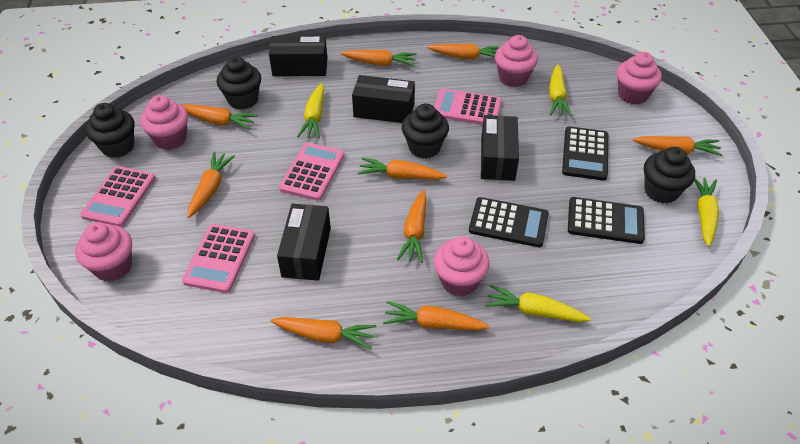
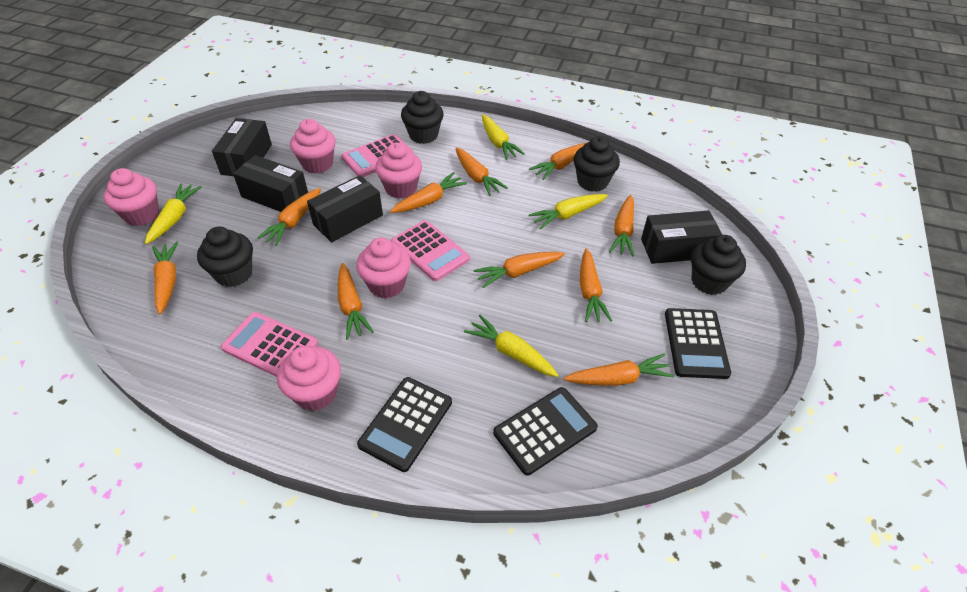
orange carrot: 9 -> 10
pink calculator: 4 -> 3

